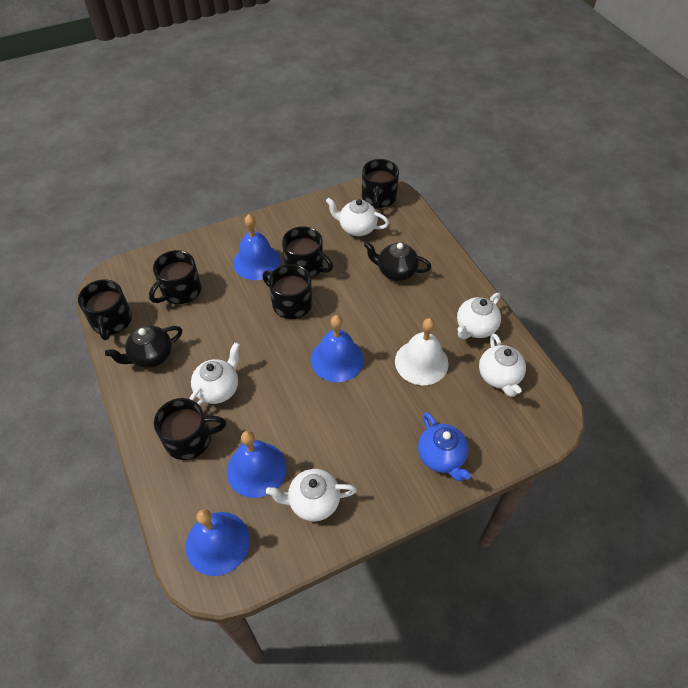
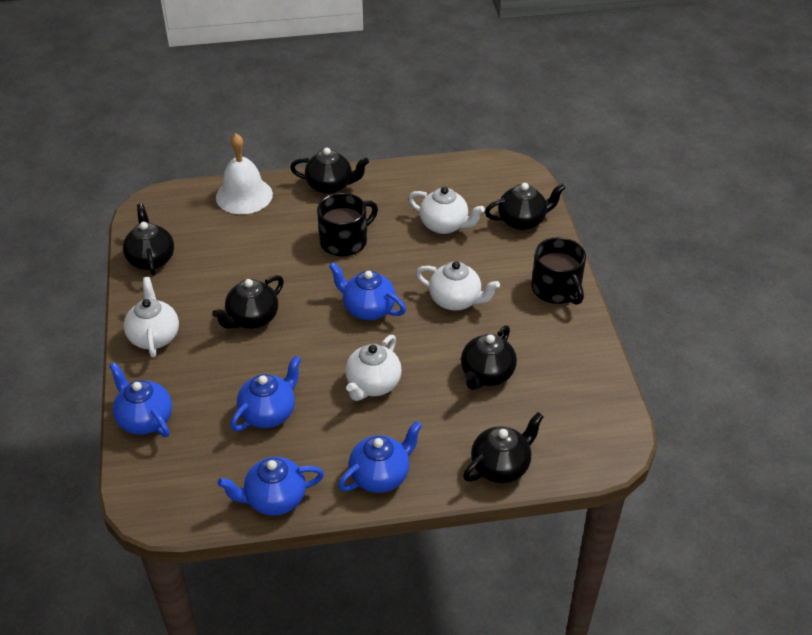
black mug: 6 -> 2
black teapot: 2 -> 6
blue bell: 4 -> 0
blue teapot: 1 -> 5
white teapot: 5 -> 4

